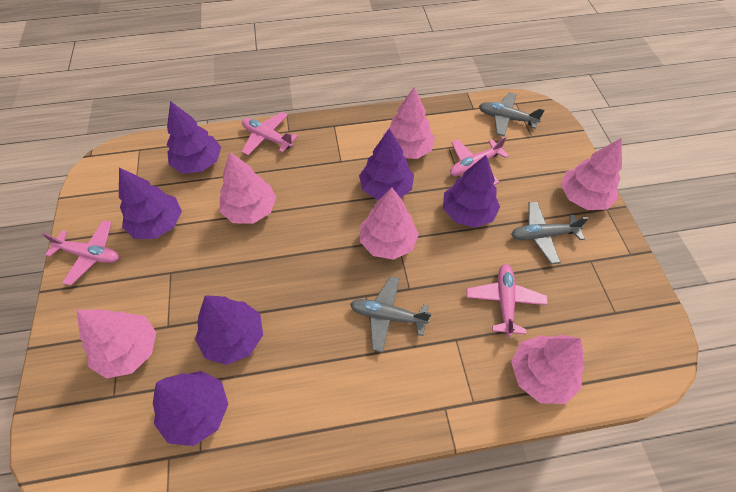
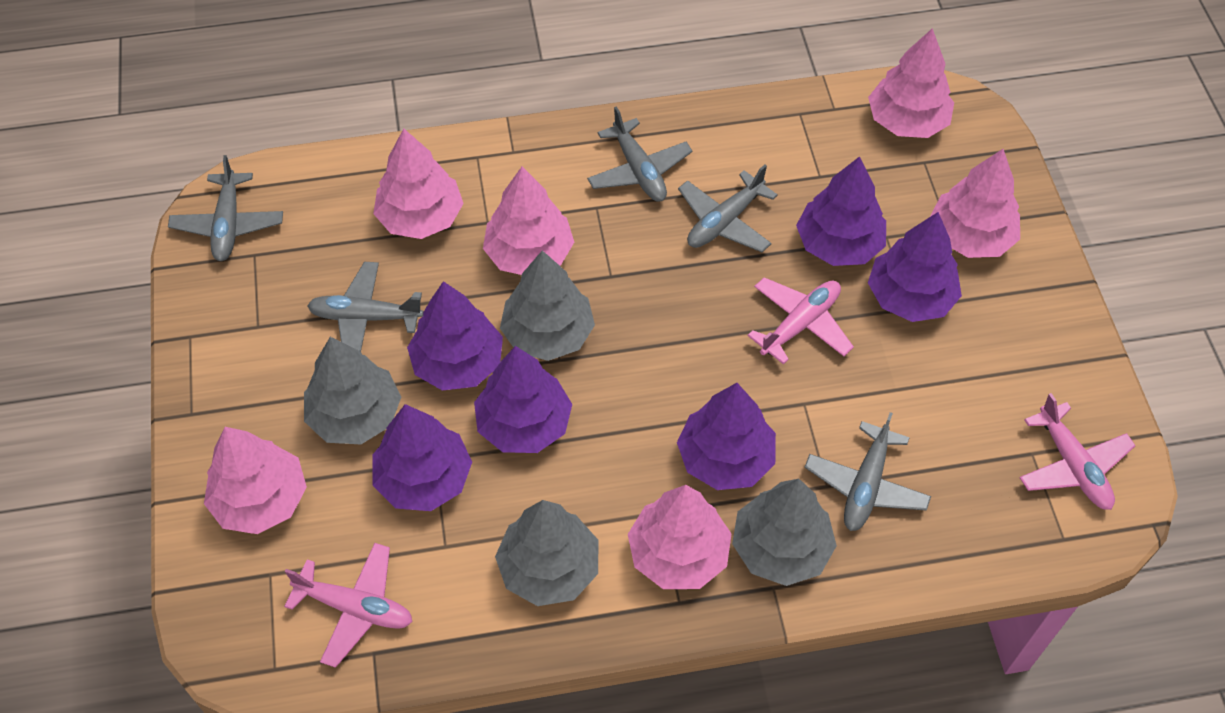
grey plane: 3 -> 5
grey tree: 0 -> 4
pink plane: 4 -> 3

